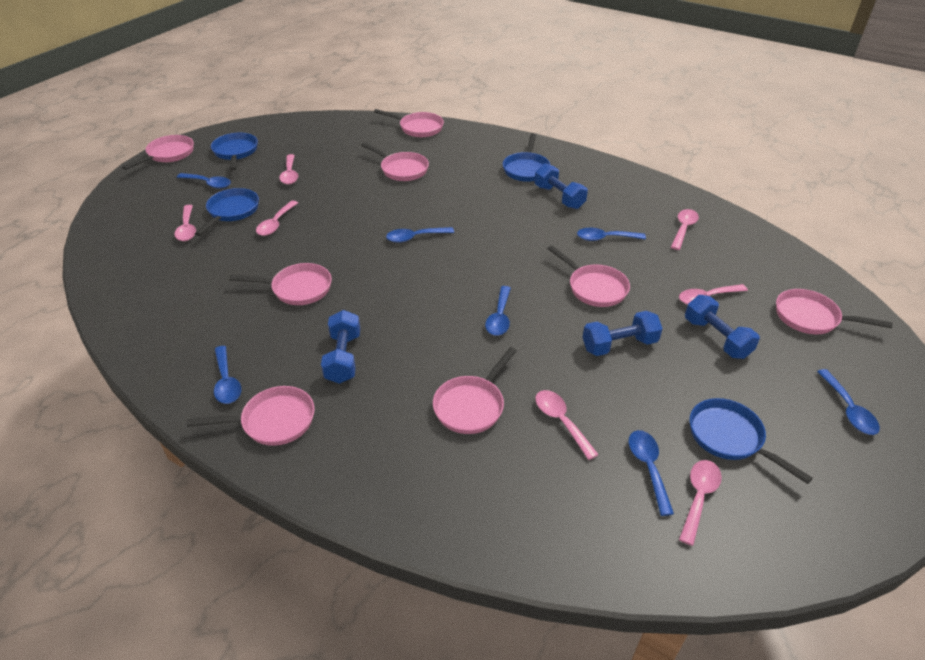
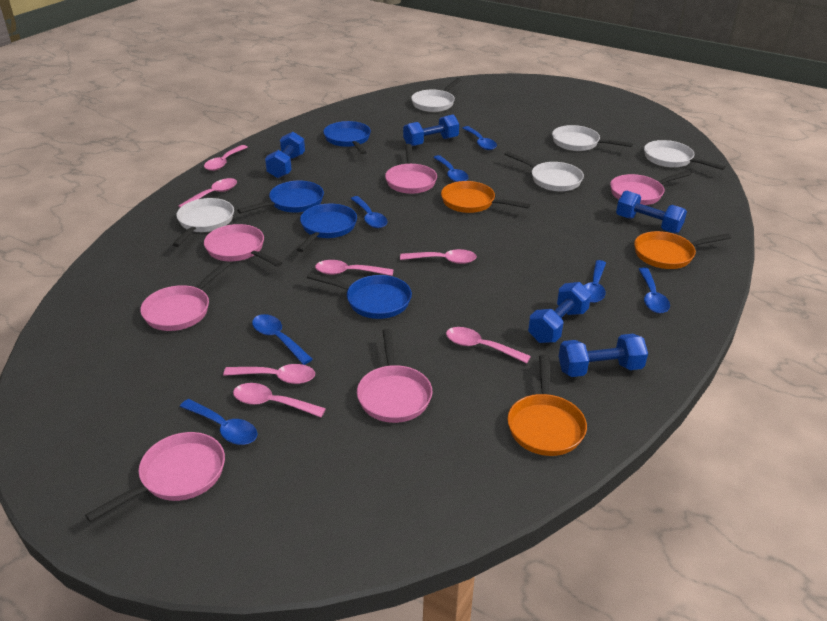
blue dumbbell: 4 -> 5
orange pan: 0 -> 3
pink pan: 8 -> 6
white pan: 0 -> 5

